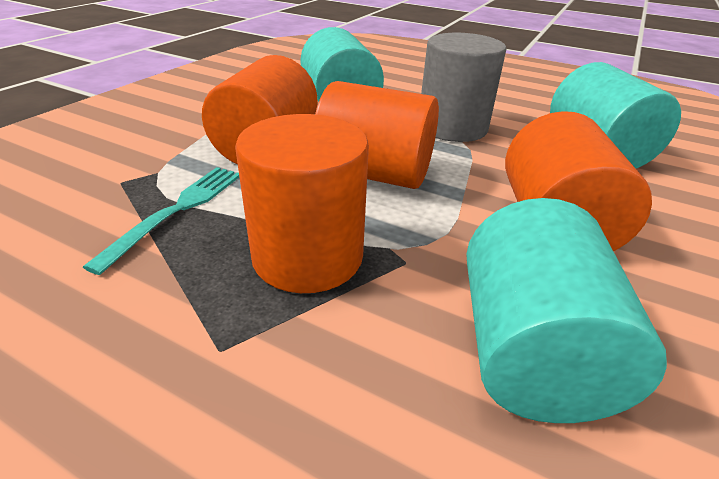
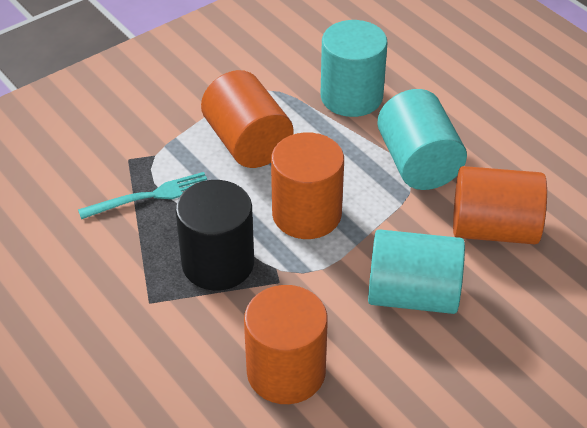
black cylinder: 0 -> 1
grey cylinder: 1 -> 0

